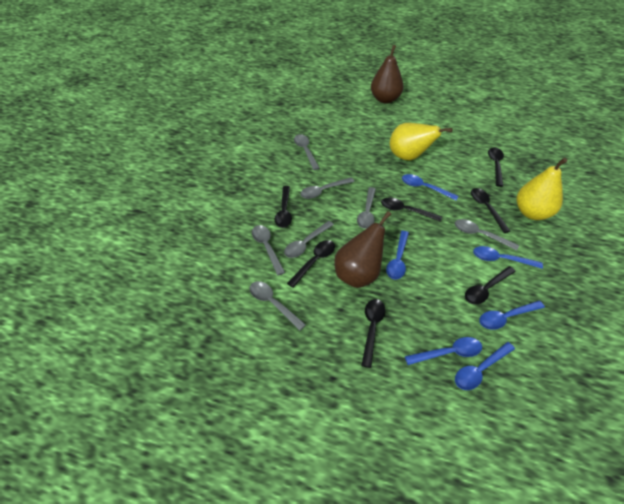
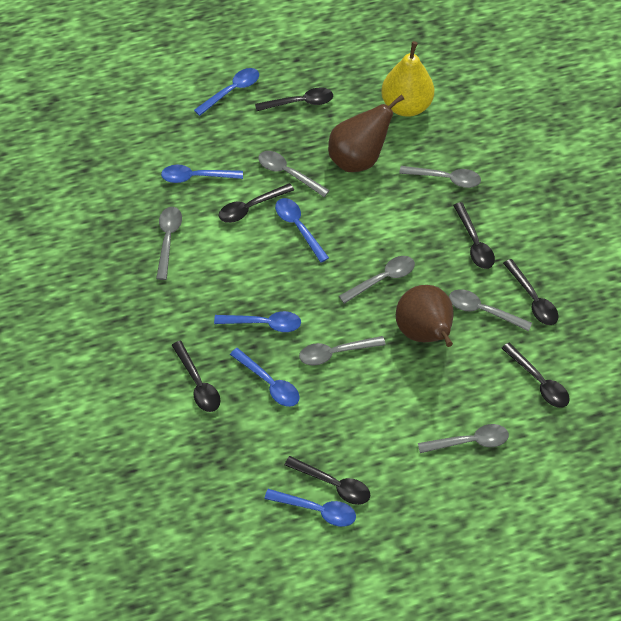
yellow pear: 2 -> 1

